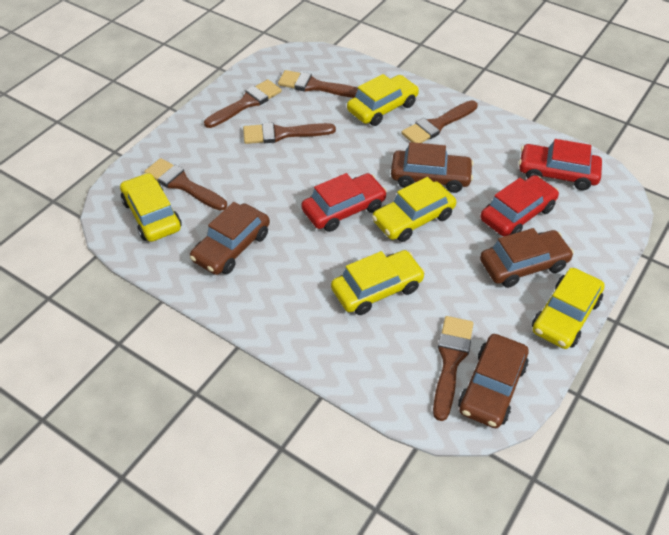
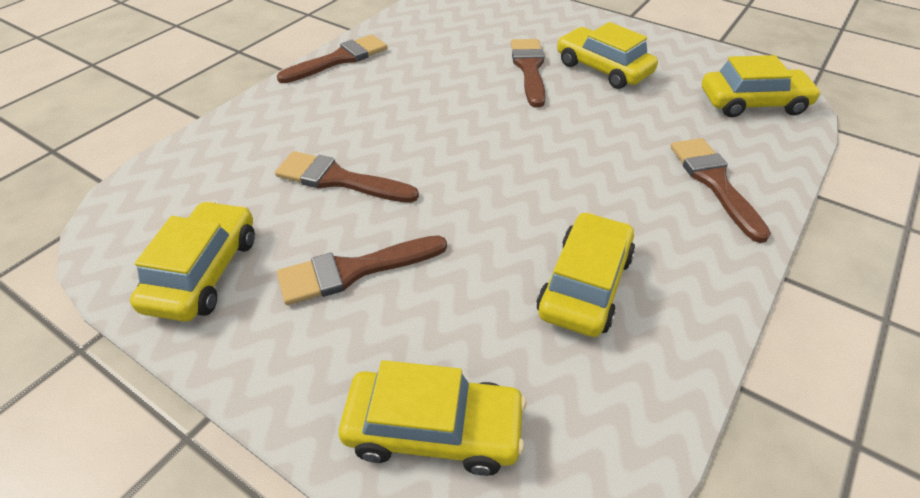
brown brush: 6 -> 5
brown car: 4 -> 0
red car: 3 -> 0

